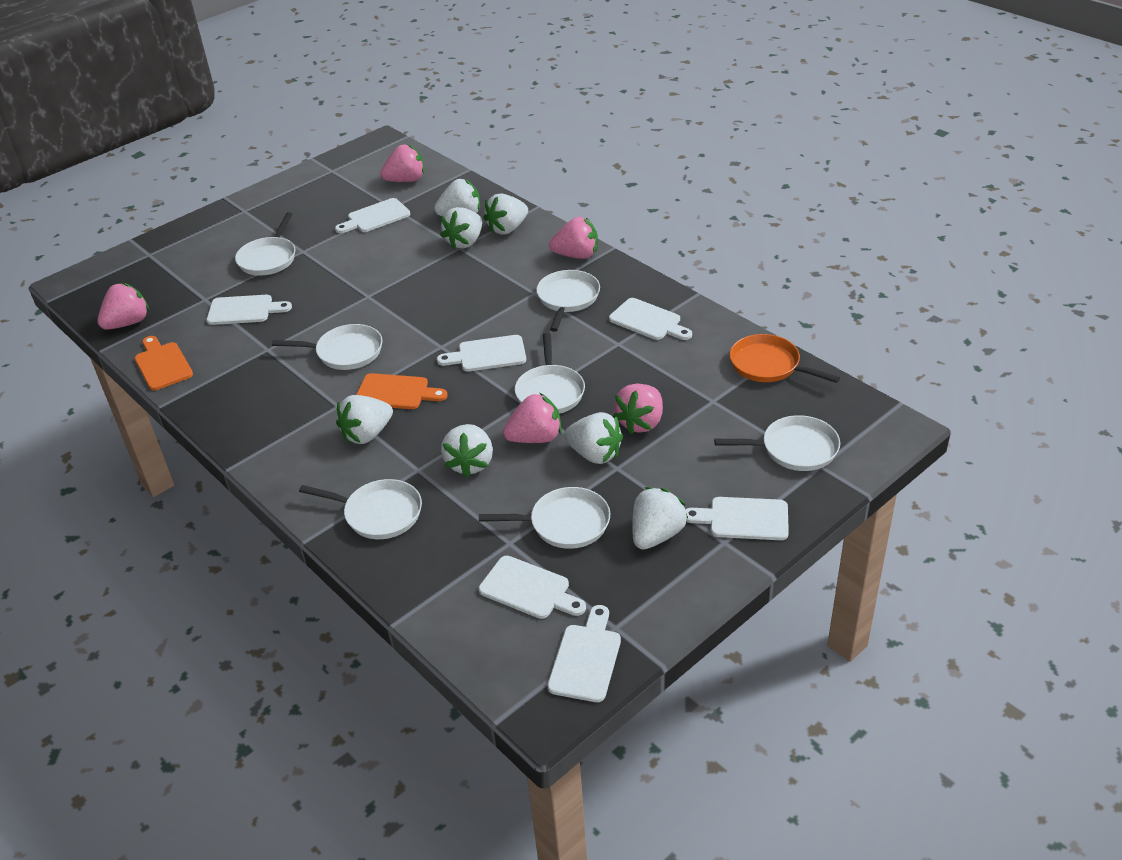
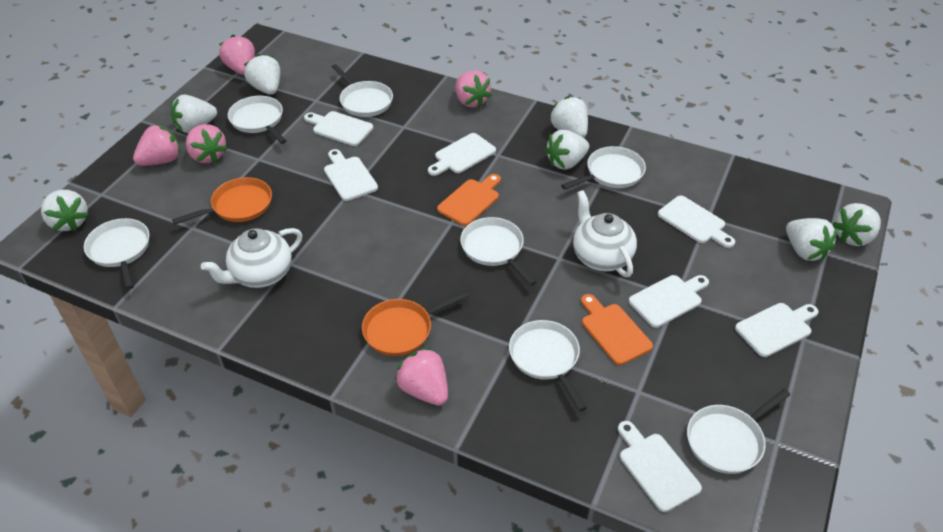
orange pan: 1 -> 2
white teapot: 0 -> 2

